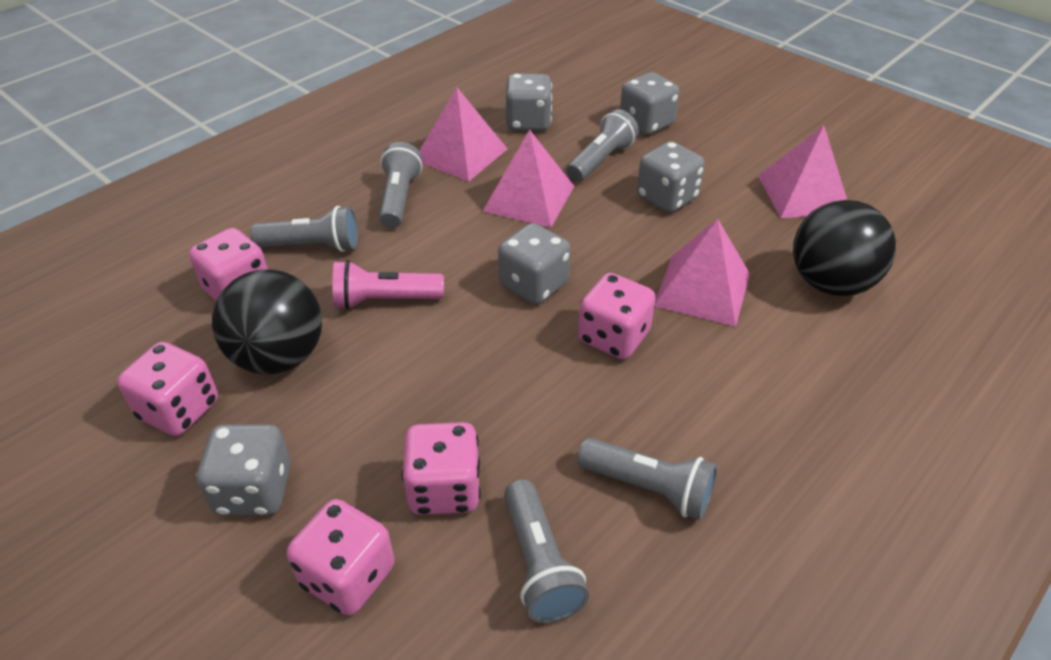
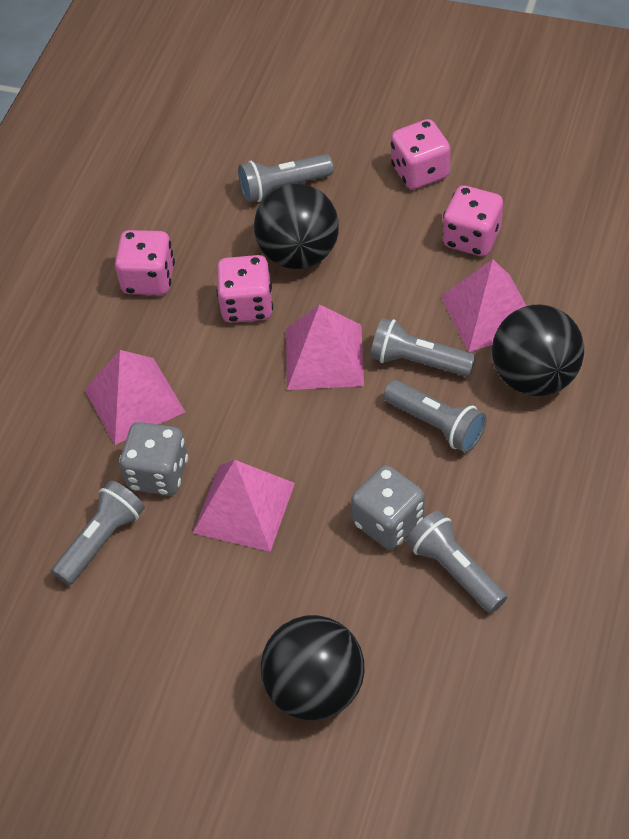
black ball: 2 -> 3
grey dice: 5 -> 2
pink dice: 5 -> 4
pink flashlight: 1 -> 0

